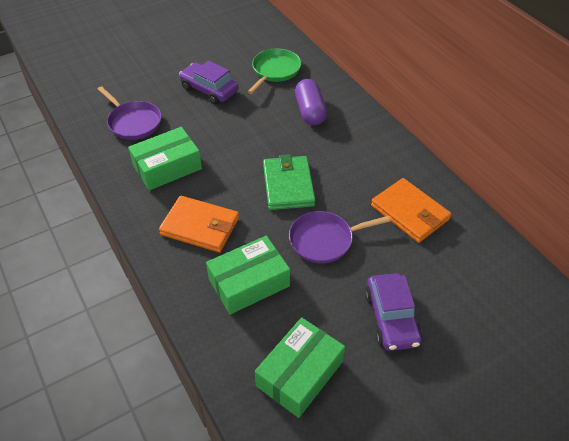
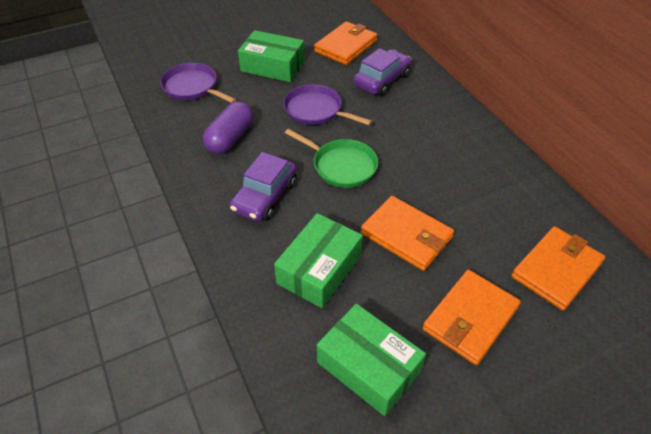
green wallet: 1 -> 0
orange wallet: 2 -> 4

